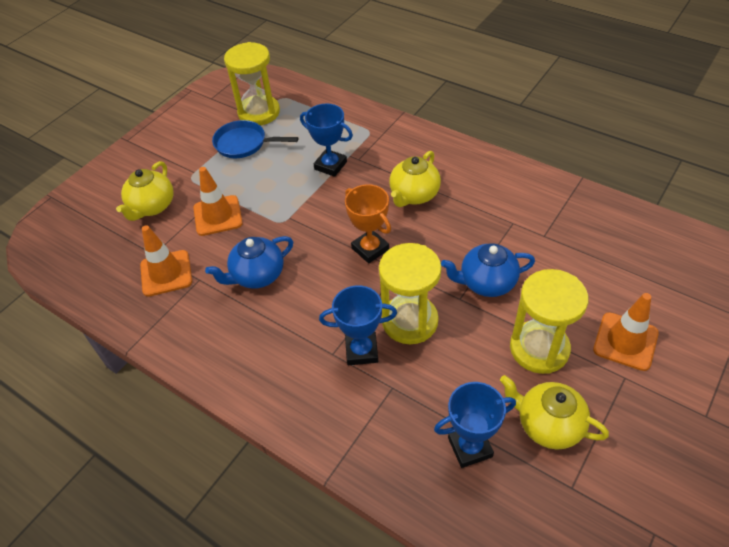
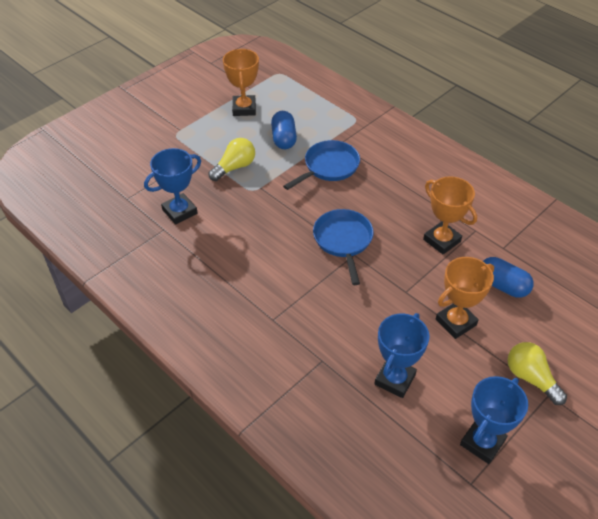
blue capsule: 0 -> 2
blue pan: 1 -> 2
blue teapot: 2 -> 0
orange traffic cone: 3 -> 0
orange trophy: 1 -> 3
yellow hourglass: 3 -> 0
yellow light bulb: 0 -> 2
yellow teapot: 3 -> 0

